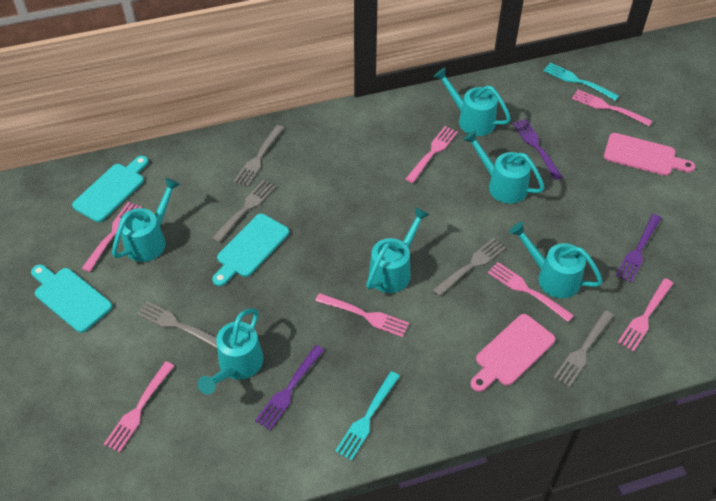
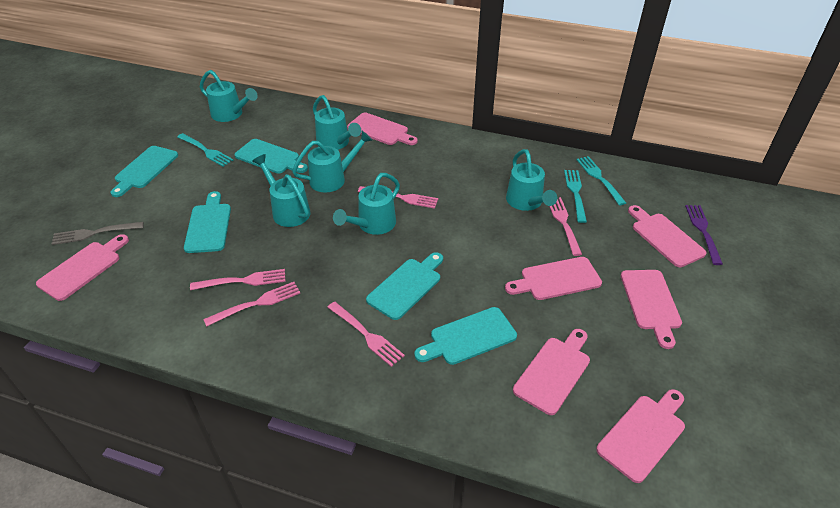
grey fork: 5 -> 1
pink cutting board: 2 -> 7
pink fork: 7 -> 5
purple fork: 3 -> 1
turquoise cutting board: 3 -> 5
turquoise fork: 2 -> 3

